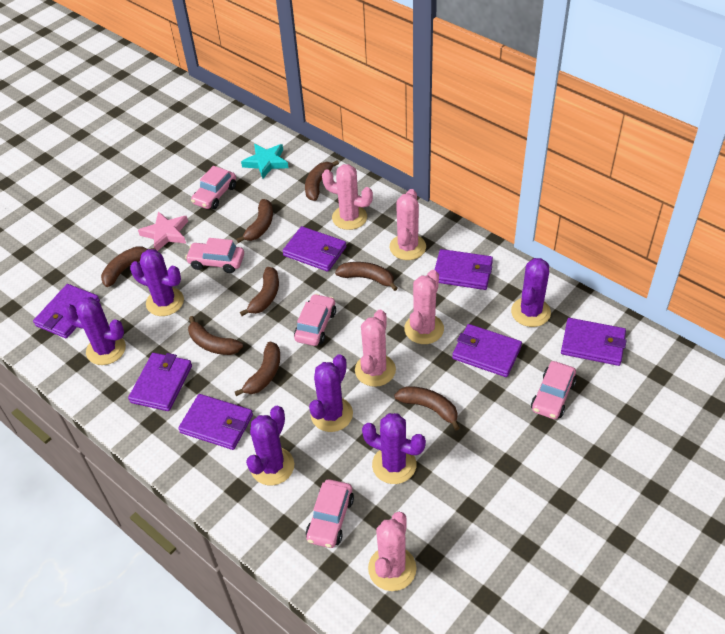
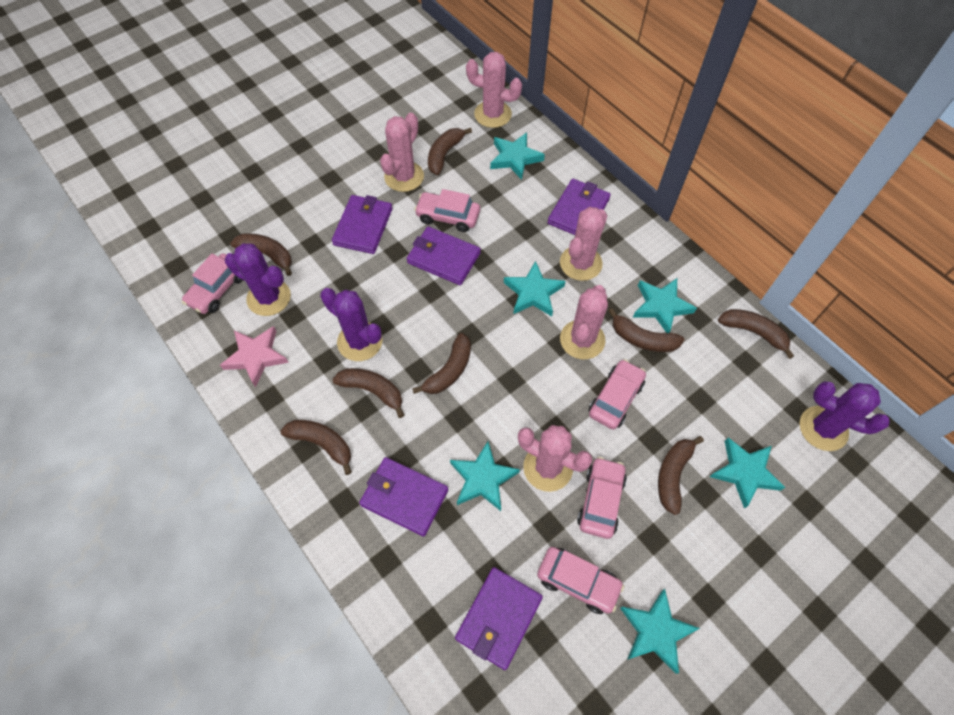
purple cactus: 6 -> 3
purple wallet: 7 -> 5
turquoise star: 1 -> 6

